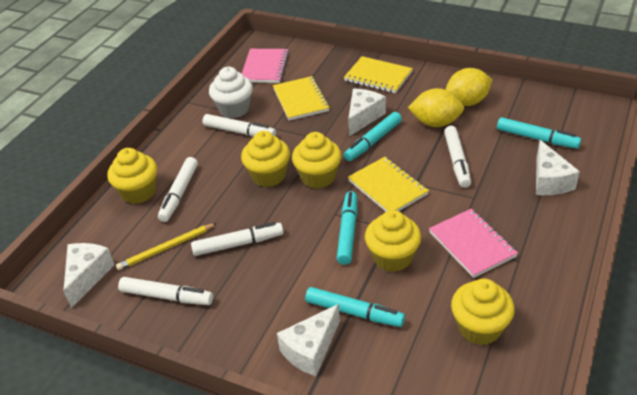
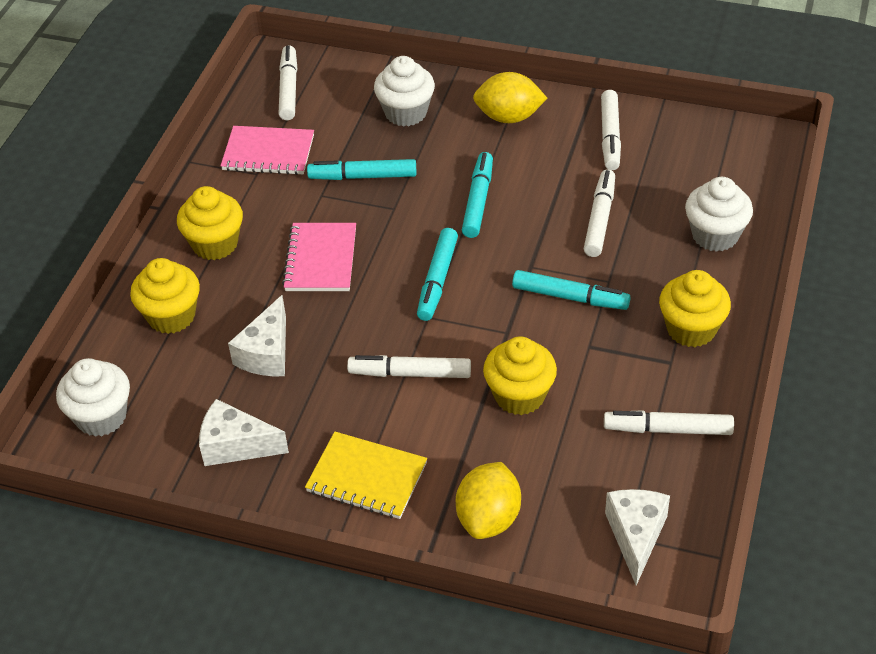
white cheese: 4 -> 3
white cupcake: 1 -> 3
yellow cupcake: 5 -> 4
yellow notebook: 3 -> 1
yellow pencil: 1 -> 0

